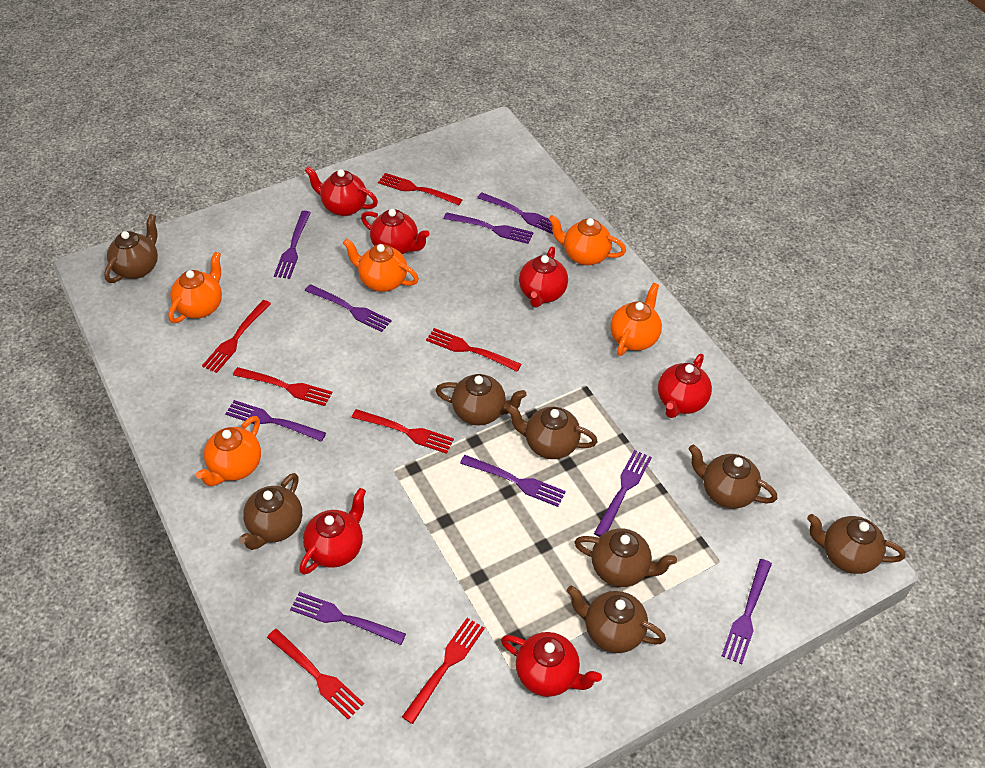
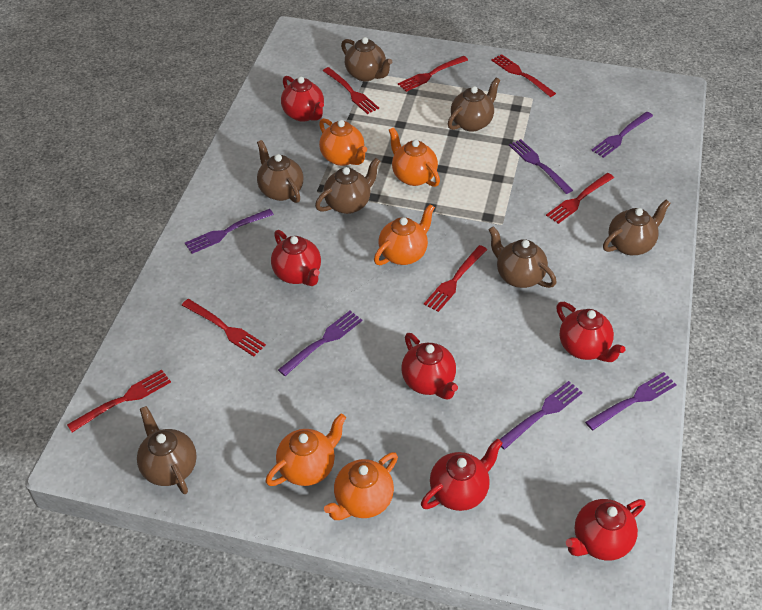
brown teapot: 8 -> 7
purple fork: 9 -> 6

